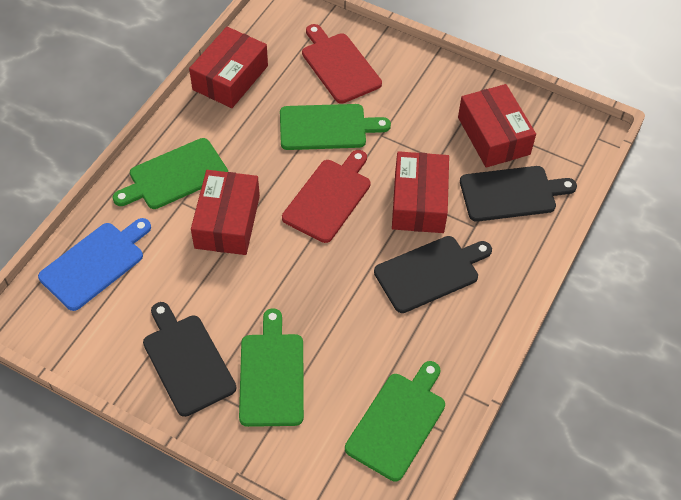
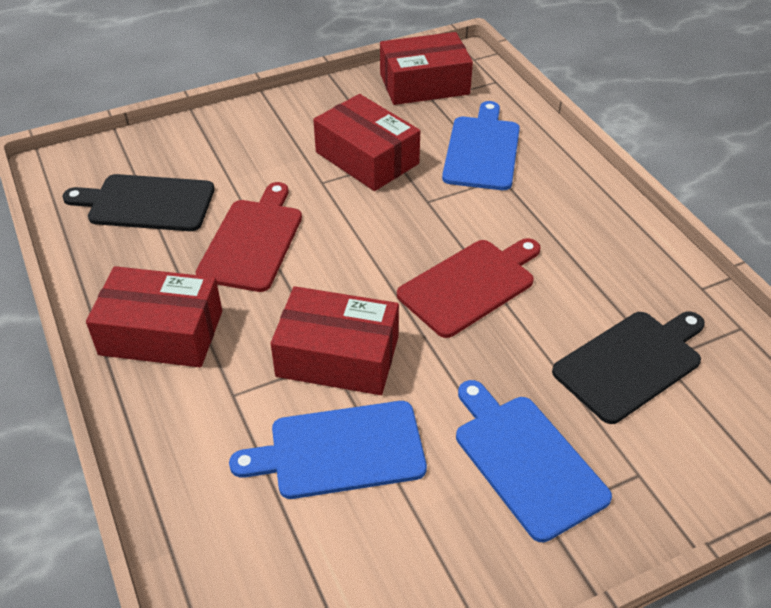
black cutting board: 3 -> 2
blue cutting board: 1 -> 3
green cutting board: 4 -> 0

